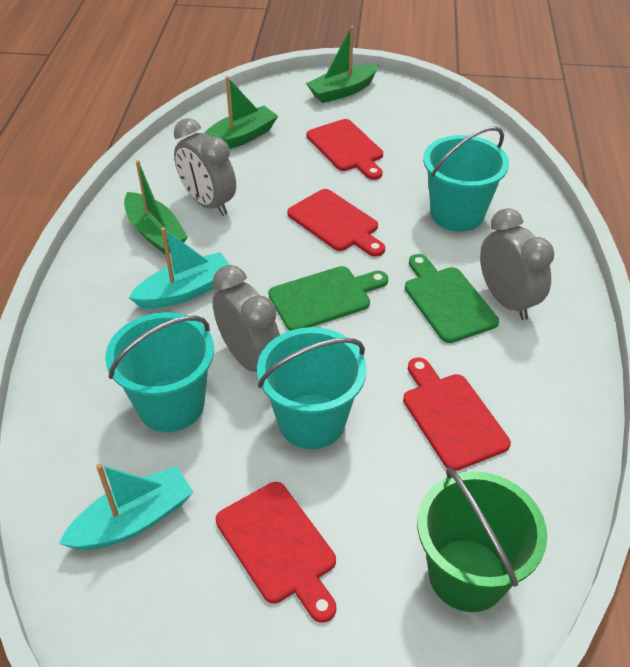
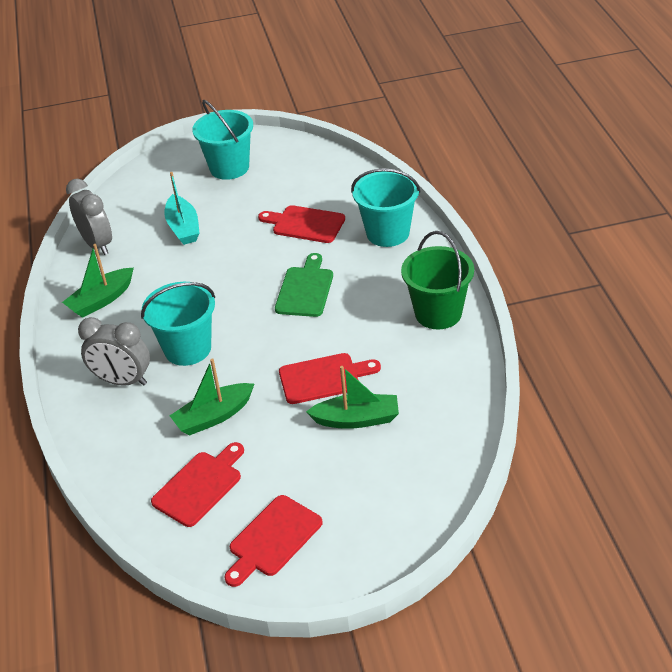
green cutting board: 2 -> 1
grey clock: 3 -> 2
turquoise boat: 2 -> 1

